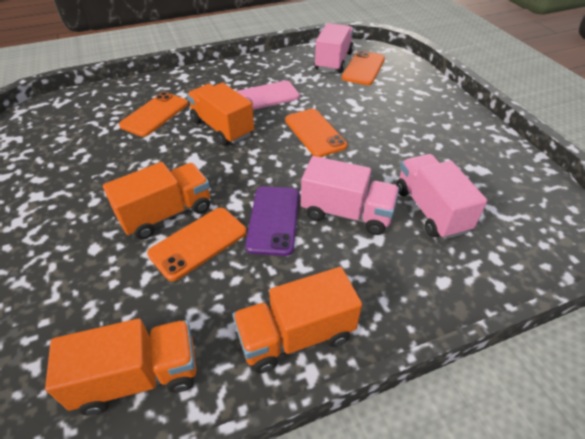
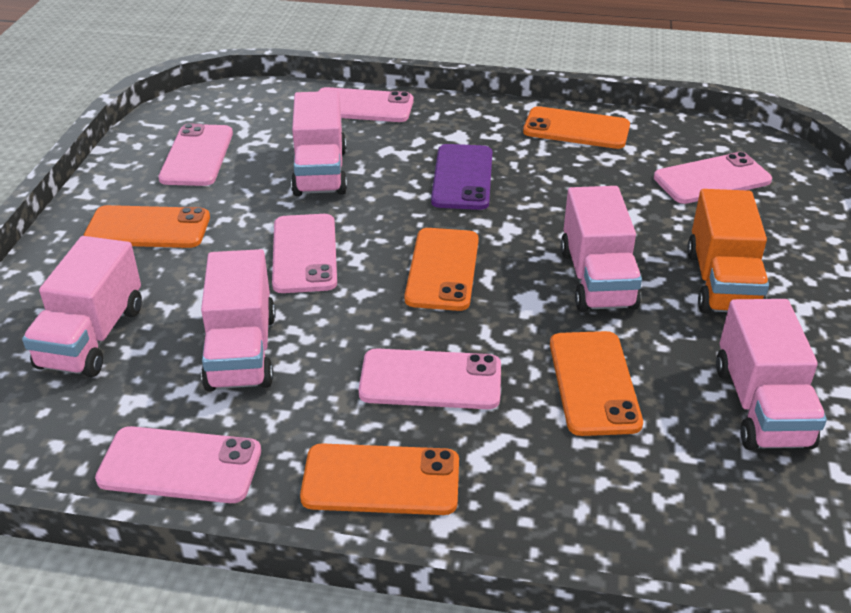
orange phone: 4 -> 5
orange truck: 4 -> 1
pink phone: 1 -> 6
pink truck: 3 -> 5

